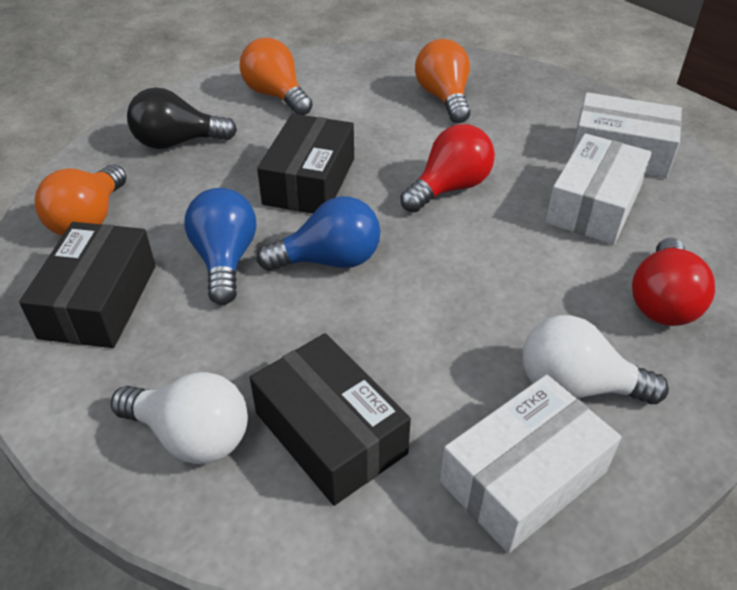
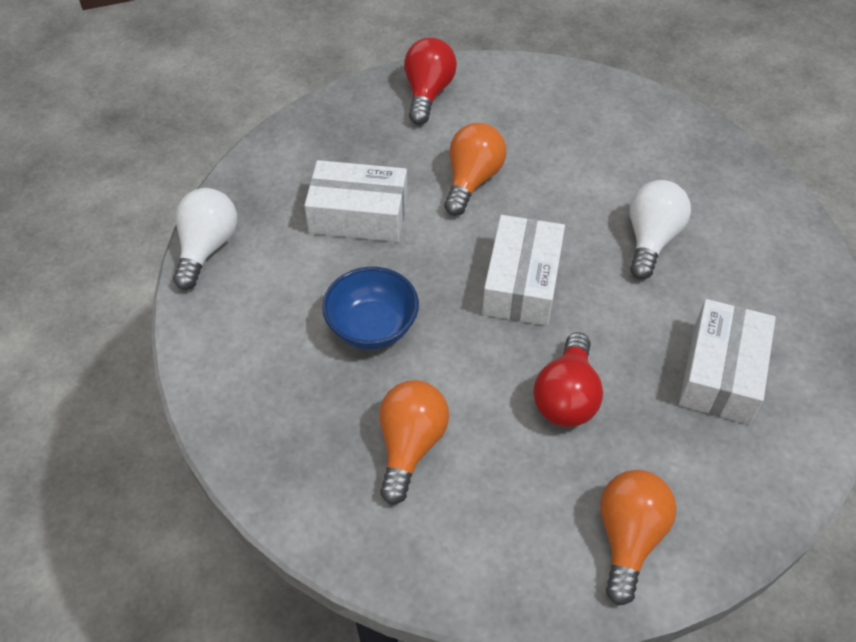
black box: 3 -> 0
black light bulb: 1 -> 0
blue bowl: 0 -> 1
blue light bulb: 2 -> 0

